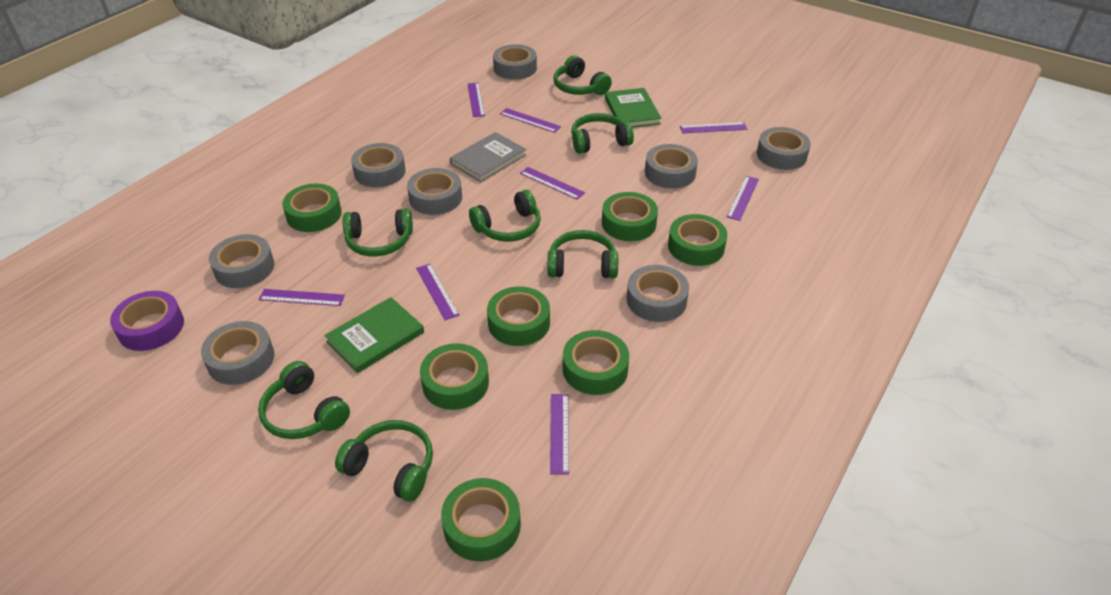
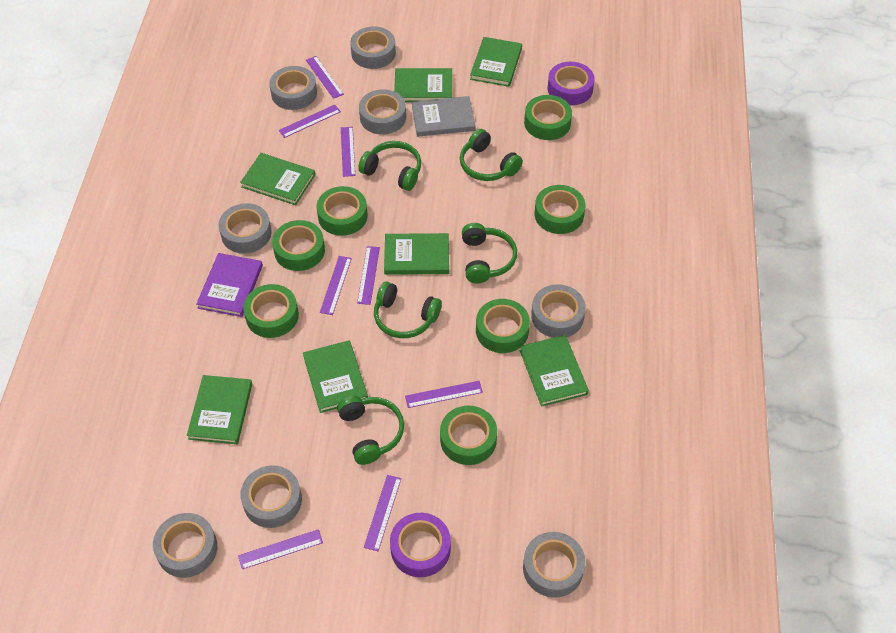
green book: 2 -> 7
green headphones: 7 -> 5
purple book: 0 -> 1
purple tape: 1 -> 2

